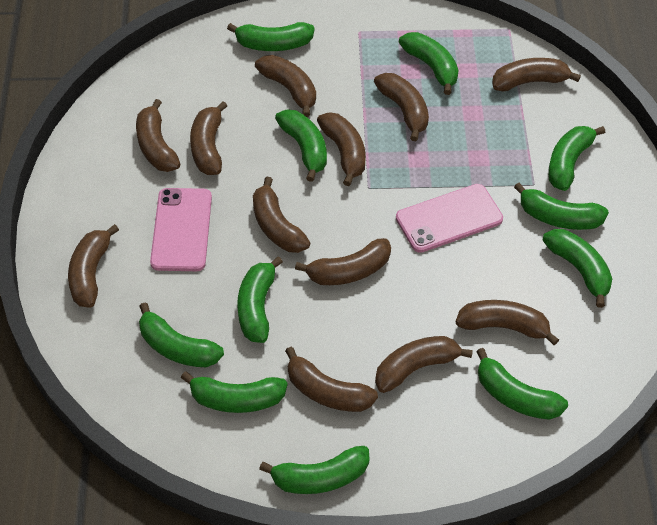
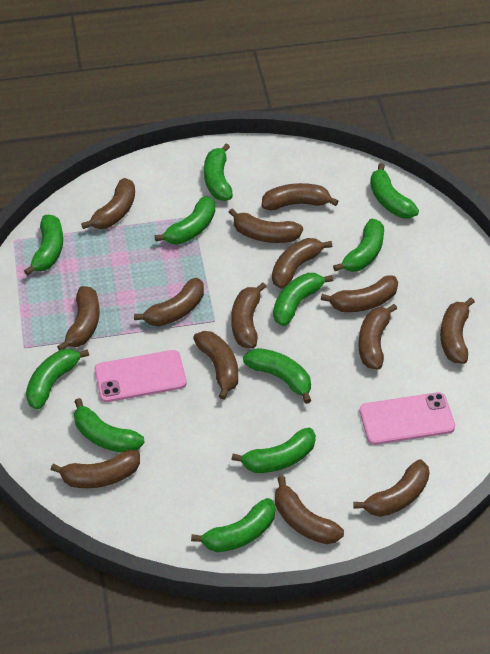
brown banana: 12 -> 14

